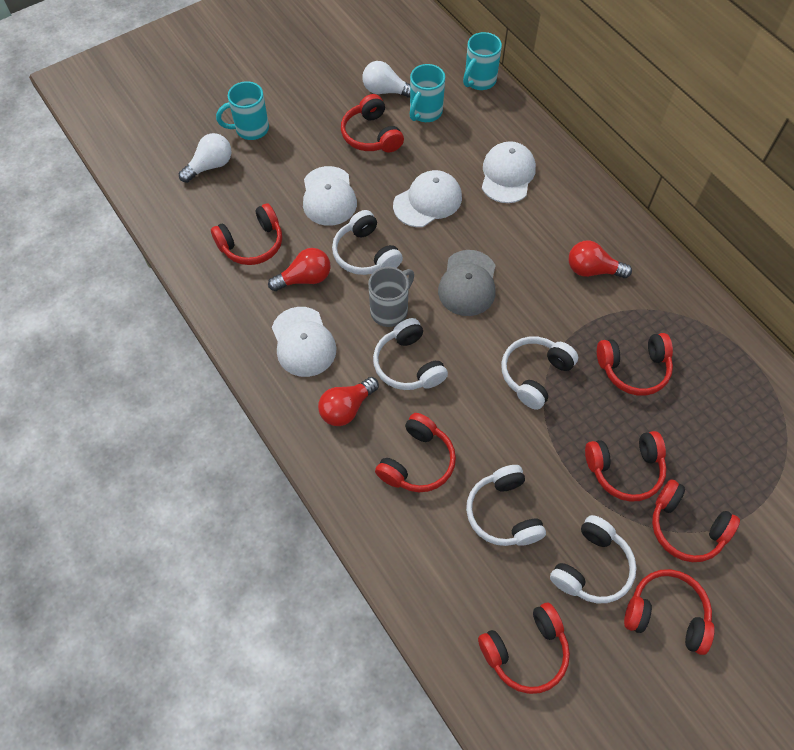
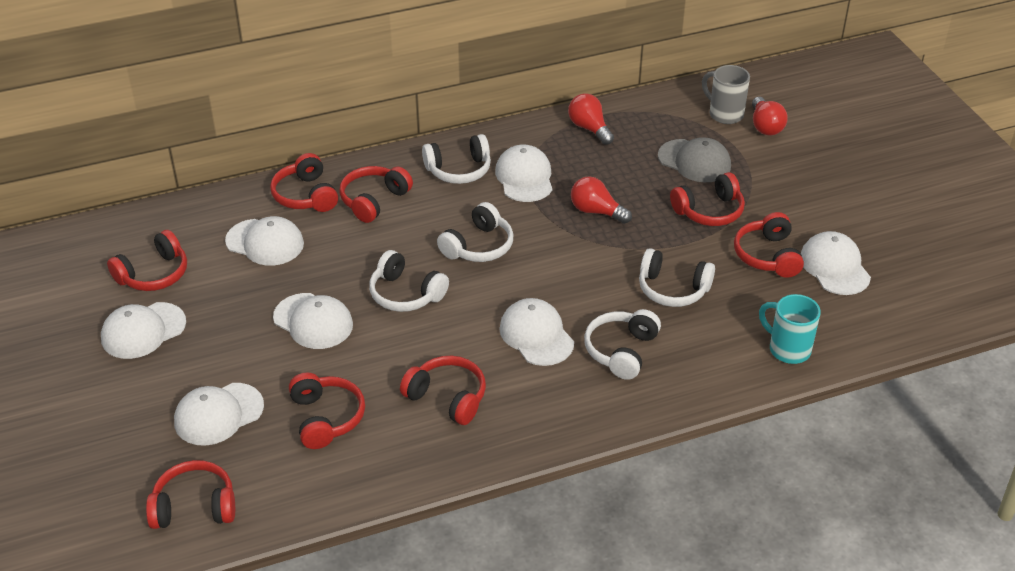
turquoise mug: 3 -> 1
white cap: 4 -> 7
white light bulb: 2 -> 0

